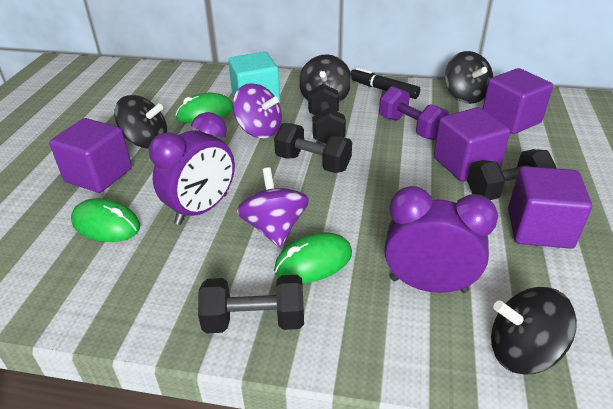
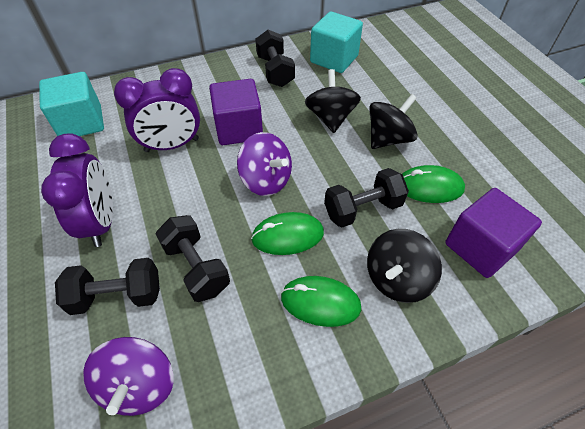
black marker: 1 -> 0
black spinning top: 4 -> 3
purple cube: 4 -> 2
purple dumbbell: 1 -> 0
turquoise cube: 1 -> 2

